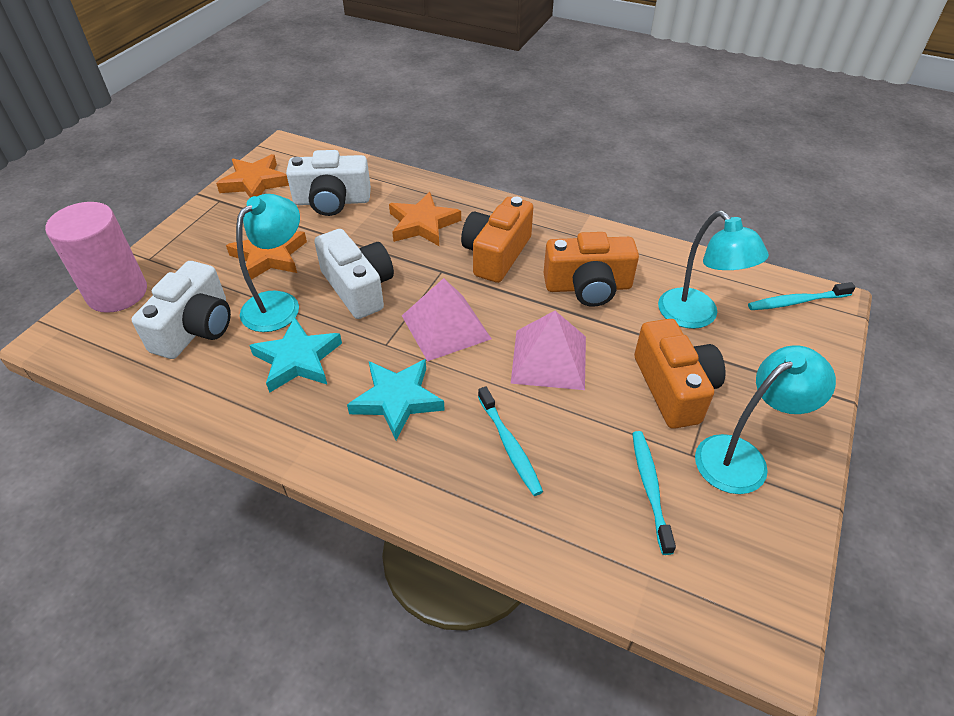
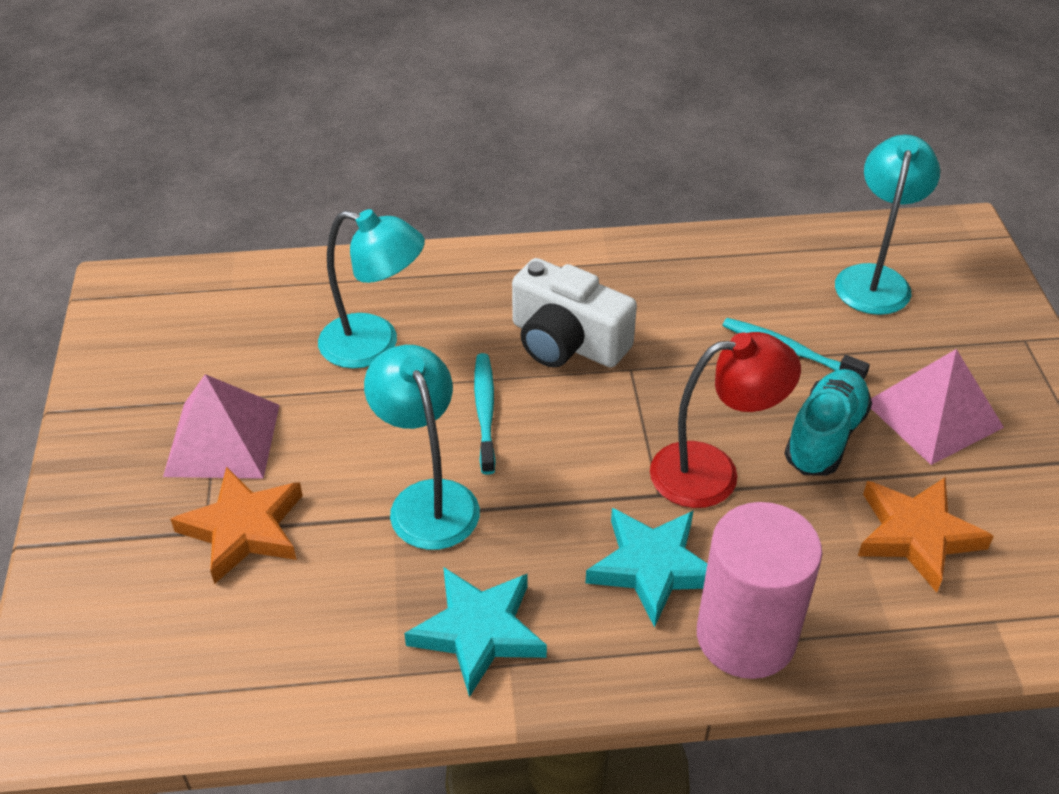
orange camera: 3 -> 0
orange star: 3 -> 2
red lamp: 0 -> 1
turquoise shoe: 0 -> 1
turquoise toothbrush: 3 -> 2
white camera: 3 -> 1

